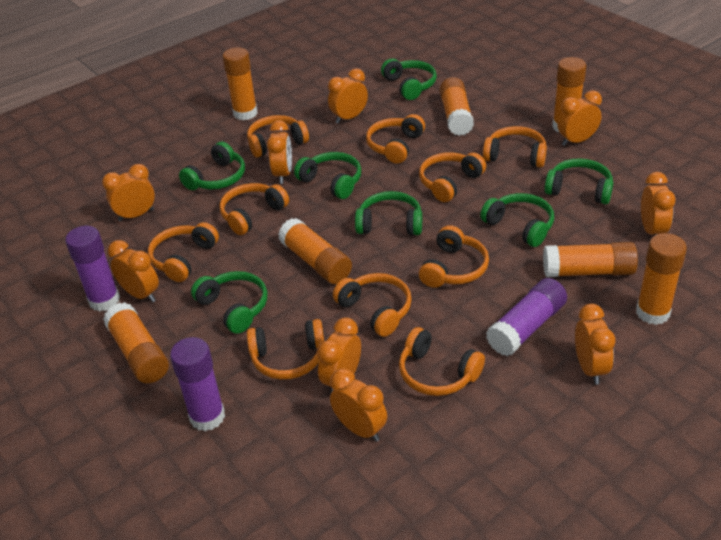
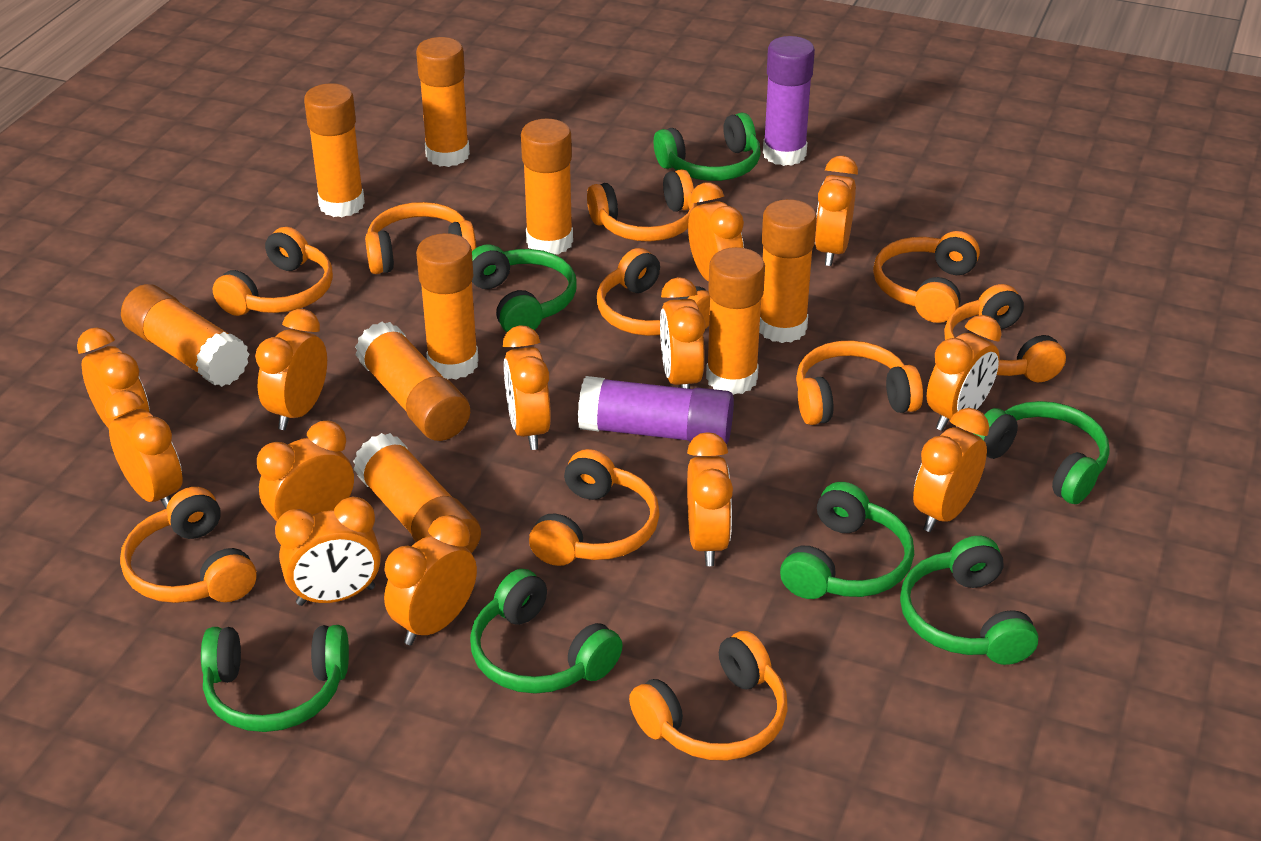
orange clock: 9 -> 13
orange glue stick: 7 -> 9
purple glue stick: 3 -> 2

